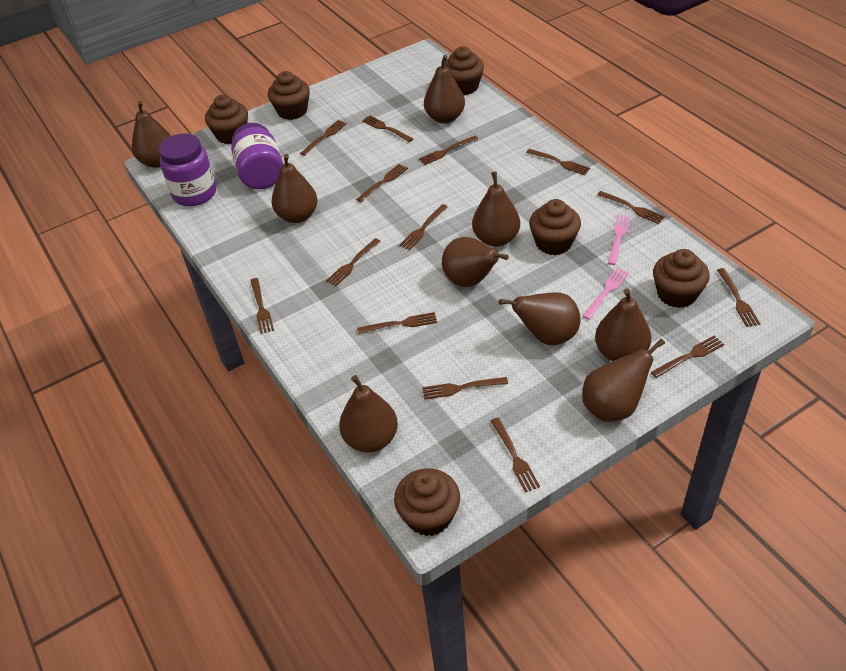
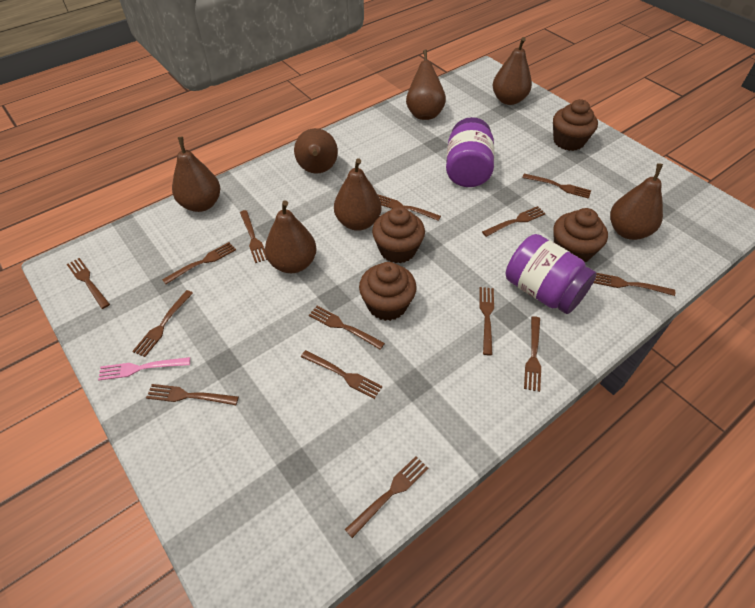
brown cupcake: 6 -> 4
brown pear: 9 -> 7
pink fork: 2 -> 1

